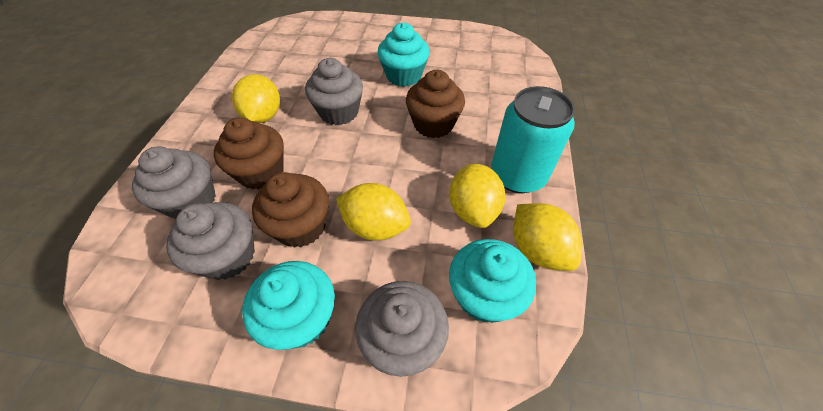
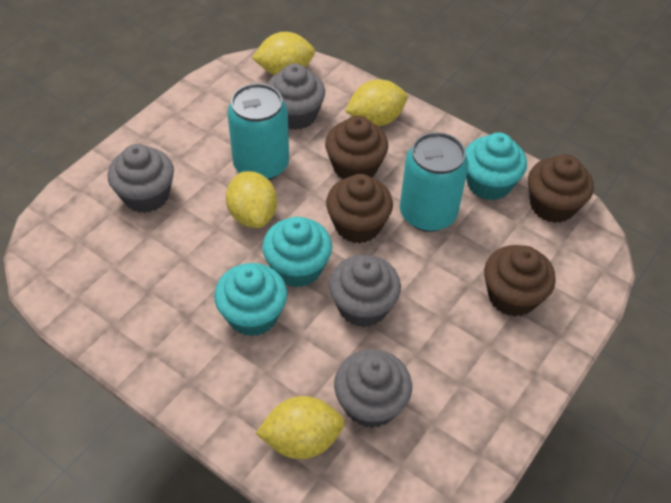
brown cupcake: 3 -> 4
turquoise can: 1 -> 2

